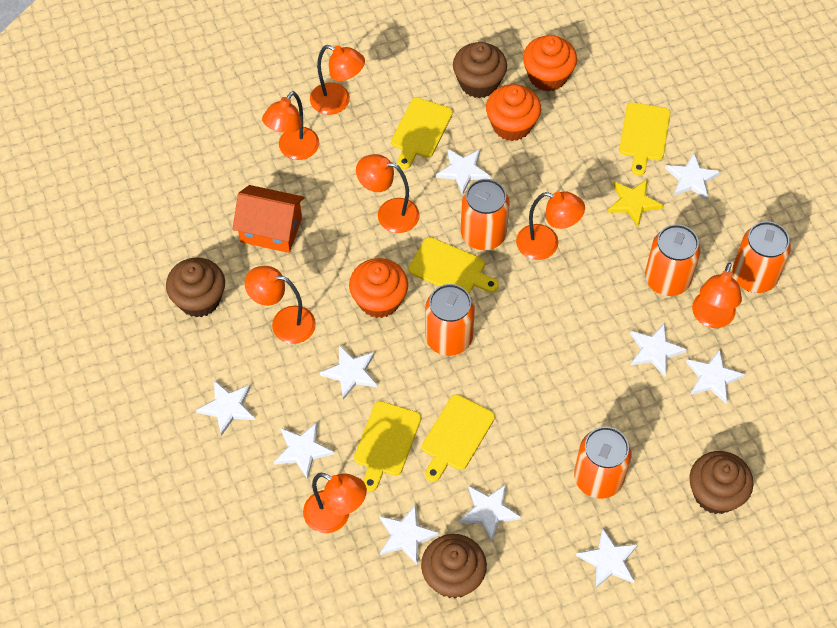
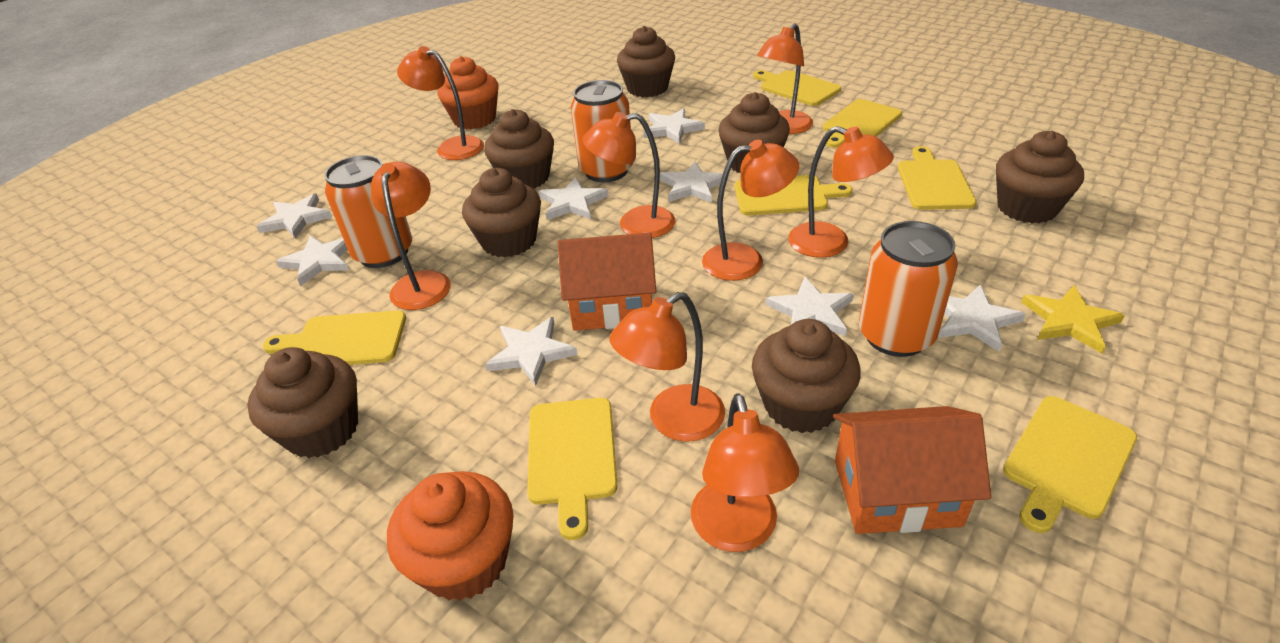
brown cupcake: 4 -> 7
orange can: 5 -> 3
orange cupcake: 3 -> 2
orange house: 1 -> 2
orange lamp: 7 -> 8
white star: 10 -> 8
yellow cutting board: 5 -> 7

